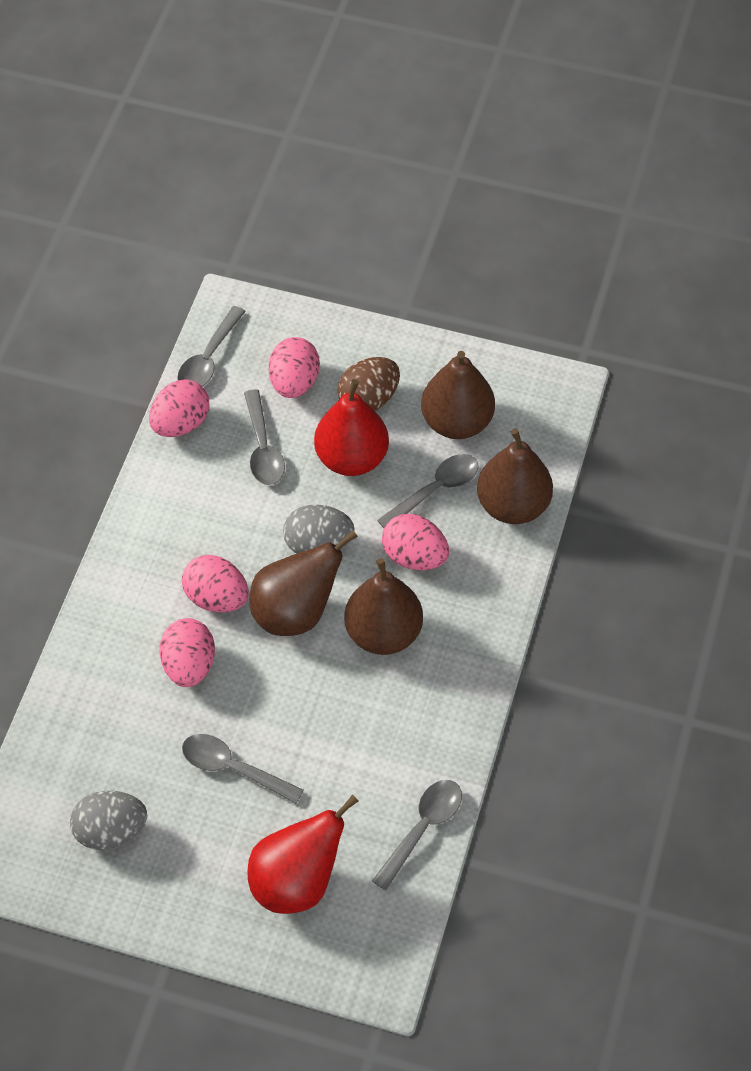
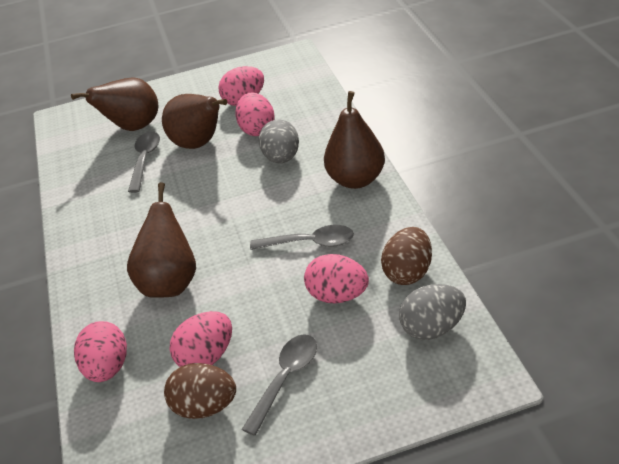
brown egg: 1 -> 2
grey spoon: 5 -> 3
red pear: 2 -> 0

